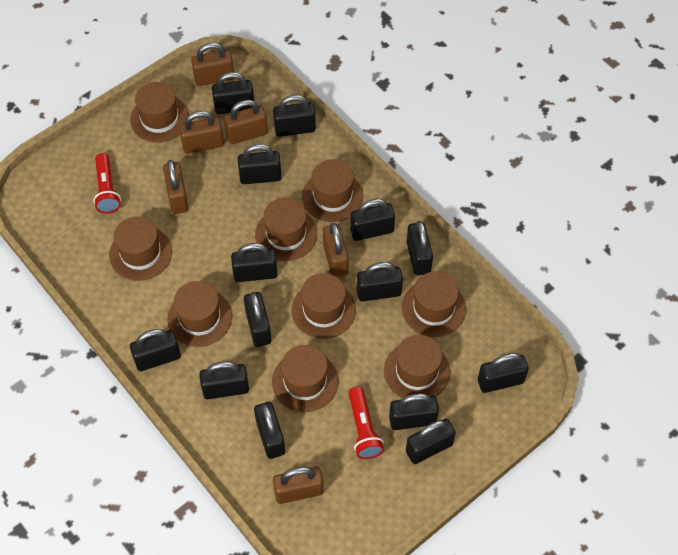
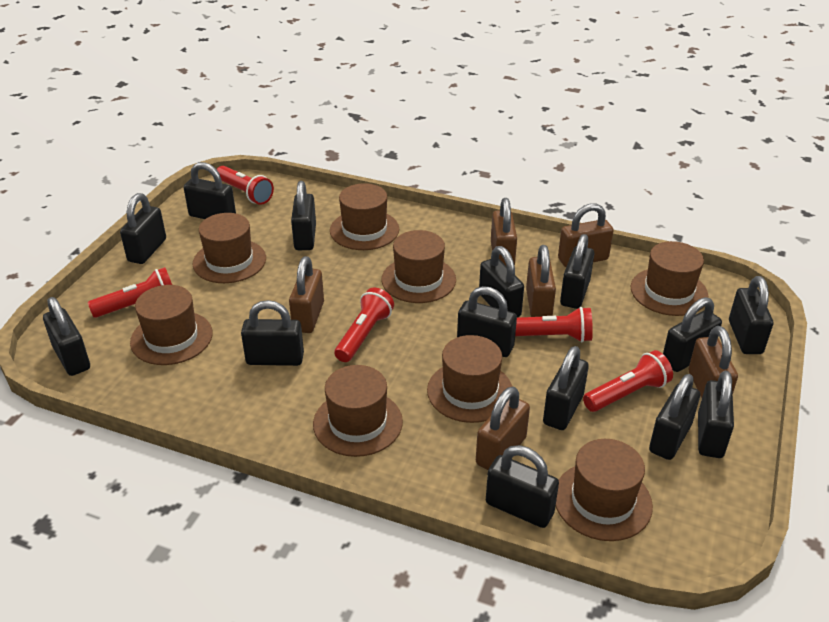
brown hat: 9 -> 8
red flashlight: 2 -> 5

